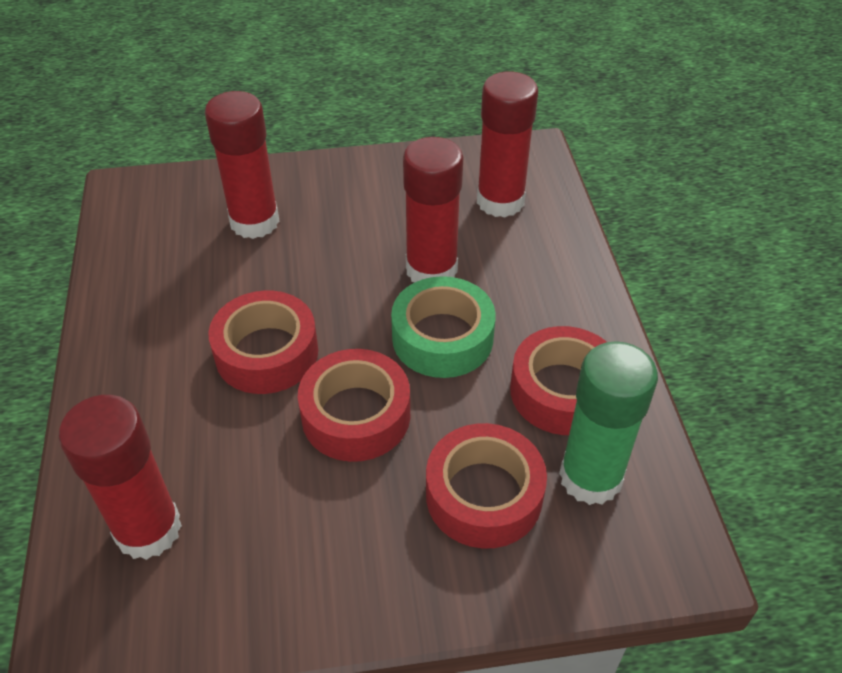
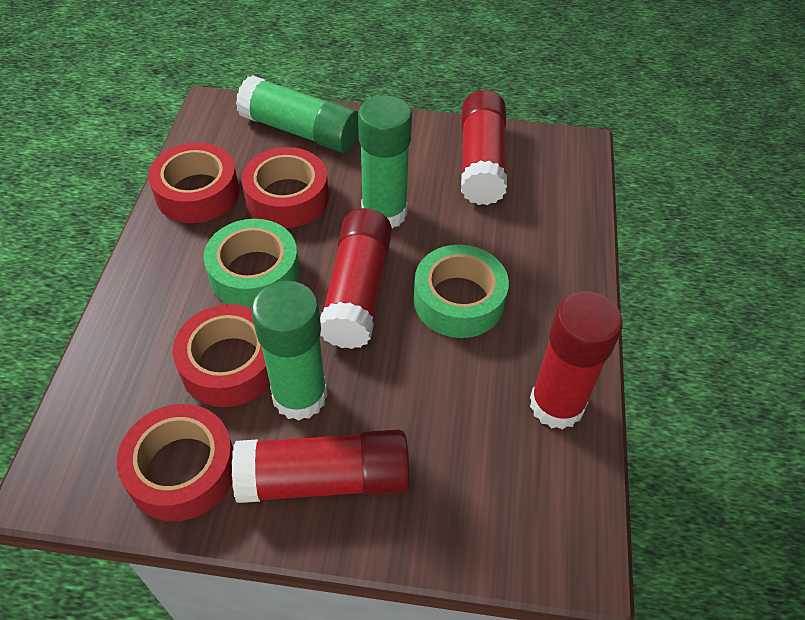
green glue stick: 1 -> 3
green tape: 1 -> 2

